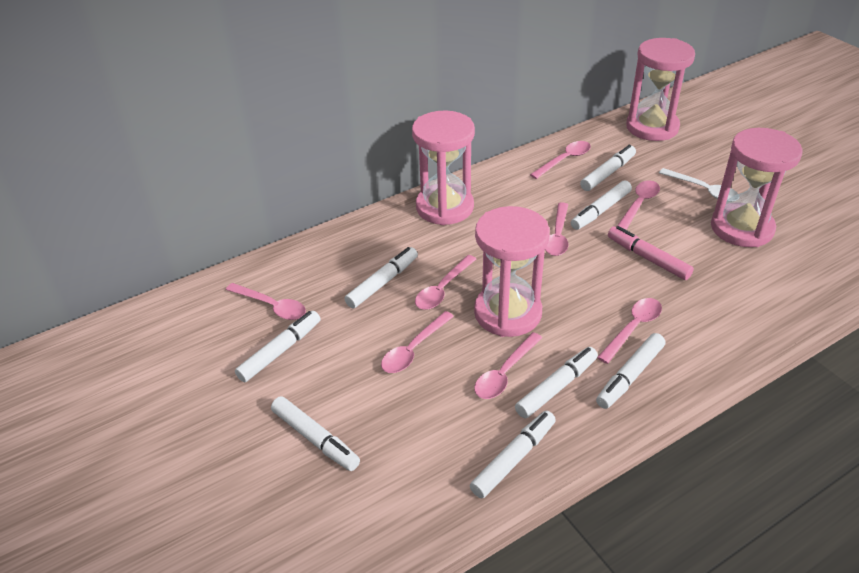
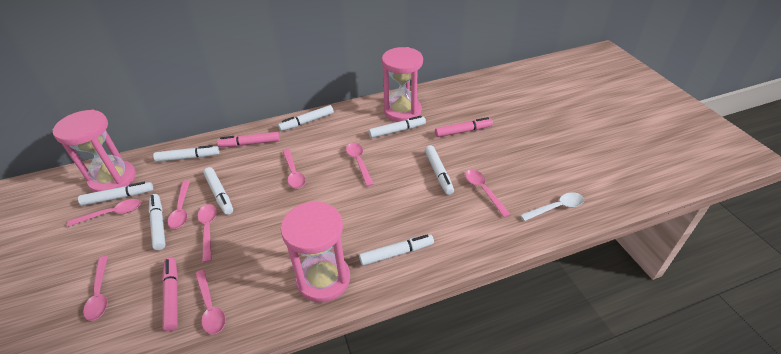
pink hourglass: 4 -> 3
pink marker: 1 -> 3

